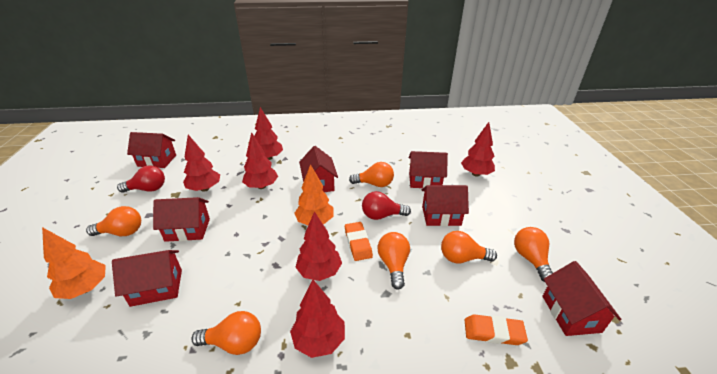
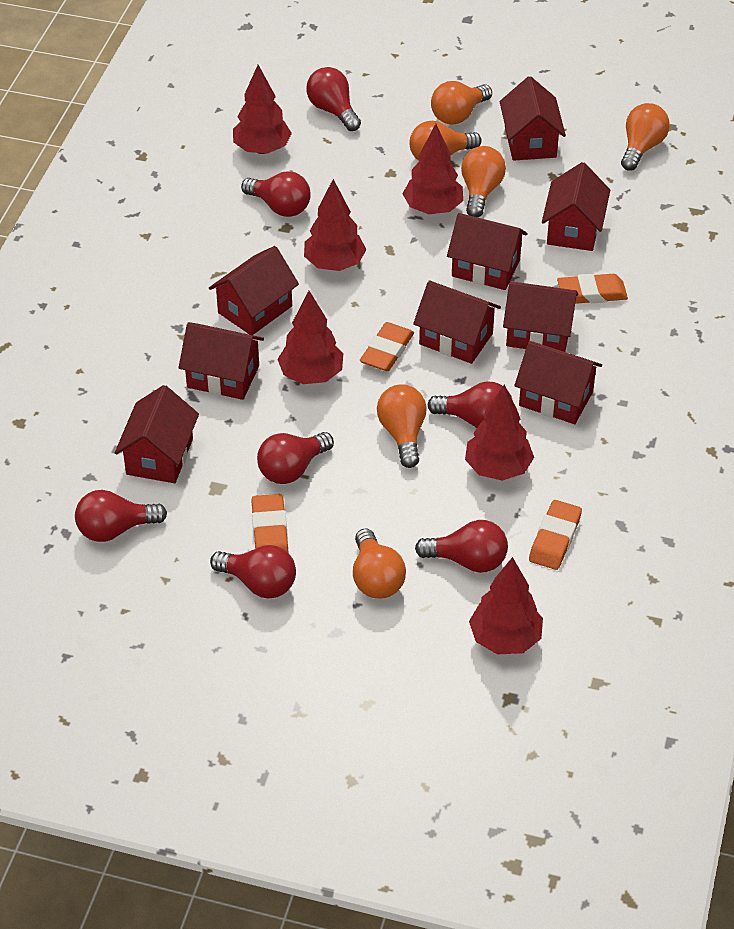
orange eraser: 2 -> 4
orange tree: 2 -> 0
red house: 7 -> 9
red light bulb: 2 -> 7

